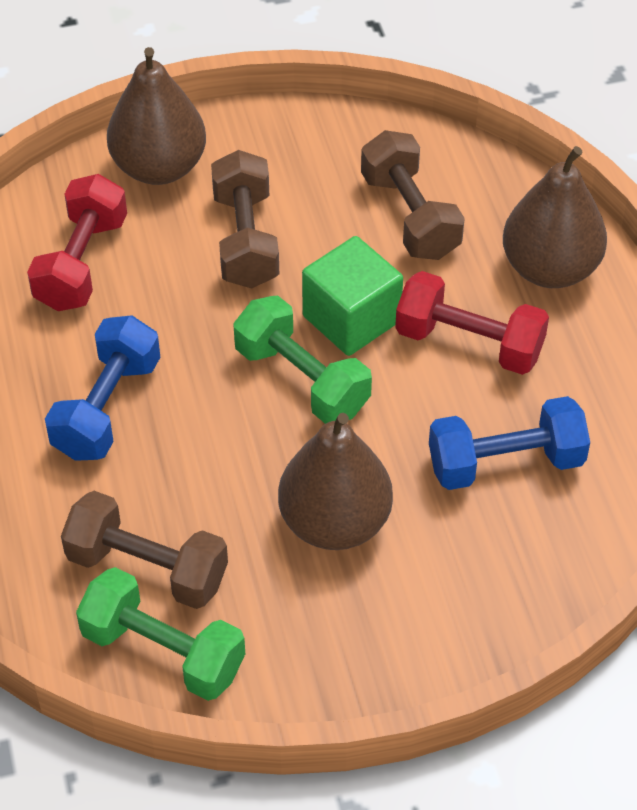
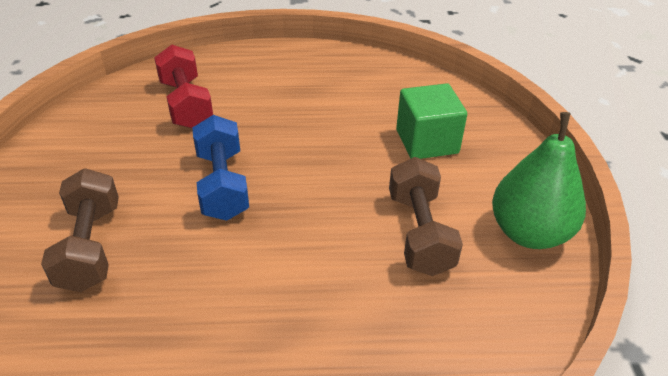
blue dumbbell: 2 -> 1
brown dumbbell: 3 -> 2
brown pear: 3 -> 0
green dumbbell: 2 -> 0
green pear: 0 -> 1
red dumbbell: 2 -> 1

